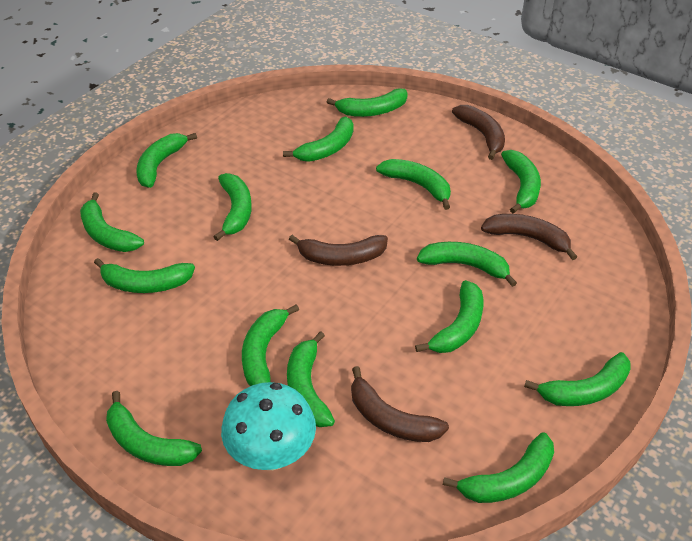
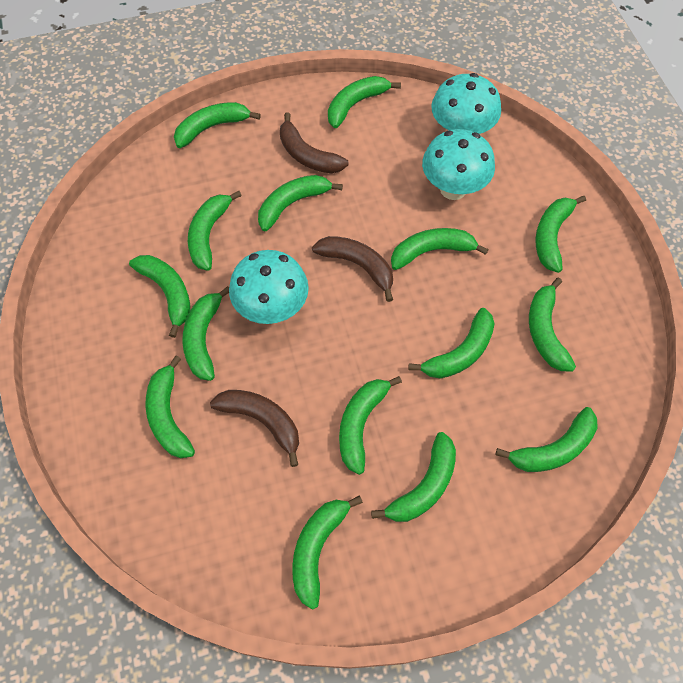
brown banana: 4 -> 3
turquoise mushroom: 1 -> 3

